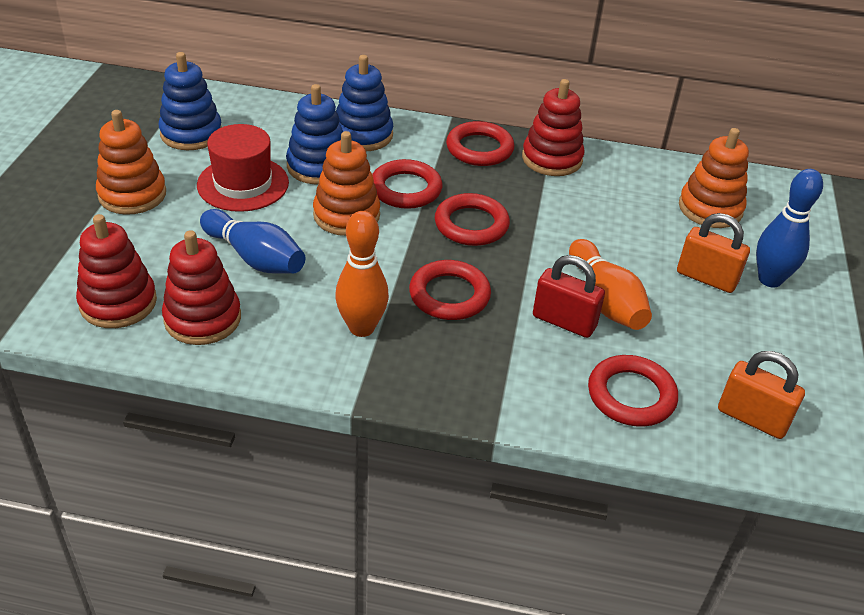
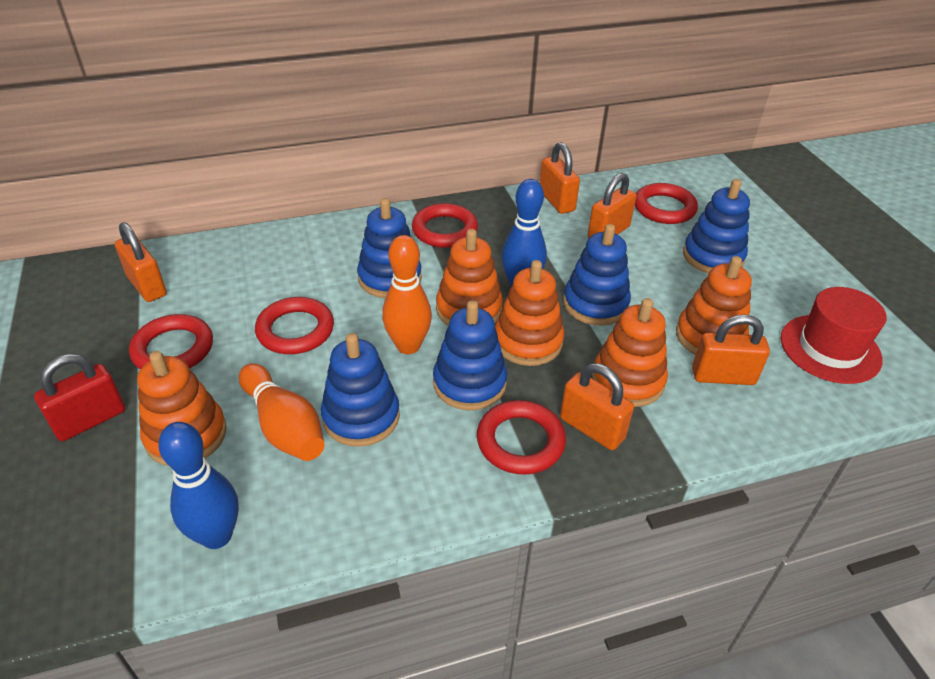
blue stacking toy: 3 -> 5
orange padlock: 2 -> 5
orange stacking toy: 3 -> 5
red stacking toy: 3 -> 0

